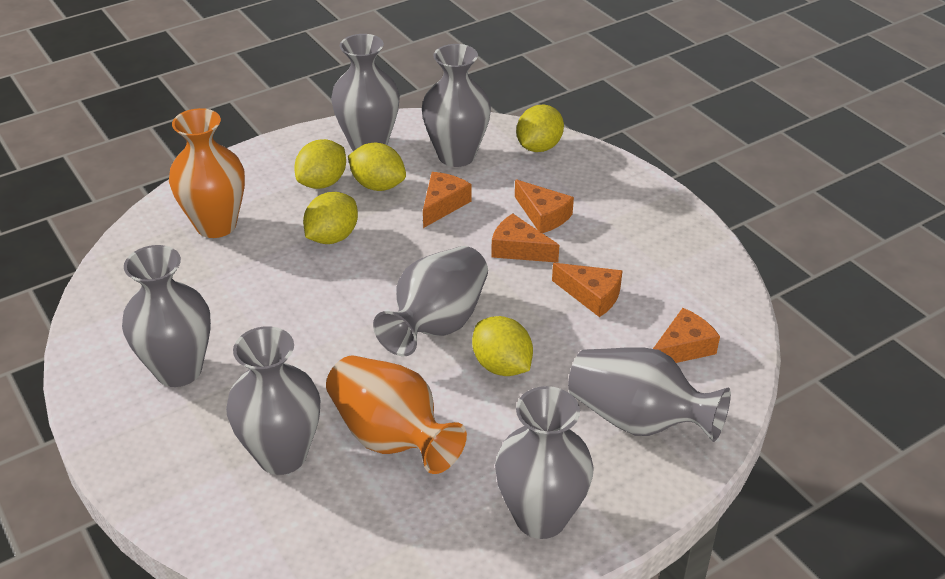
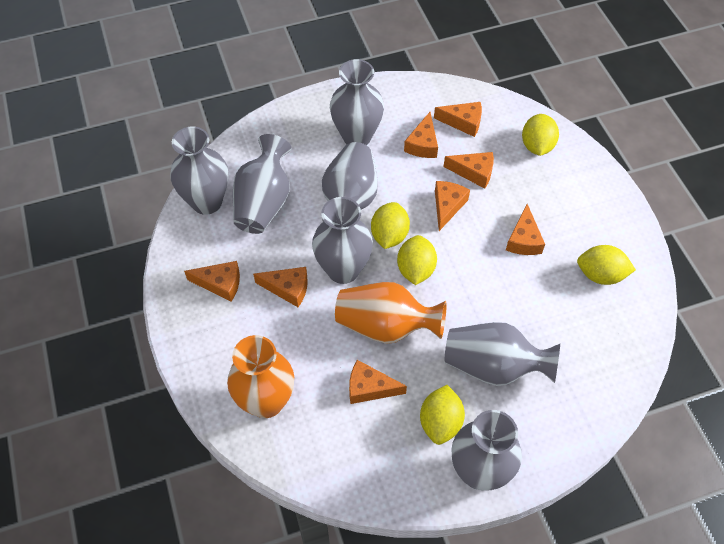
orange cheese: 5 -> 8

